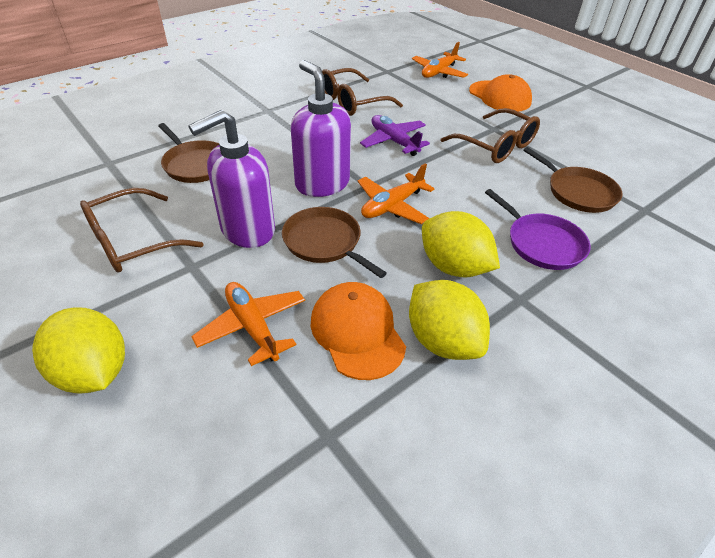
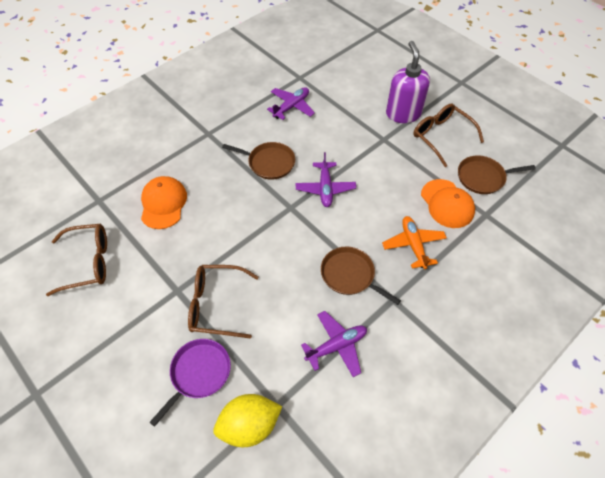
orange plane: 3 -> 1
purple plane: 1 -> 3
purple soap dispenser: 2 -> 1
yellow lemon: 3 -> 1

